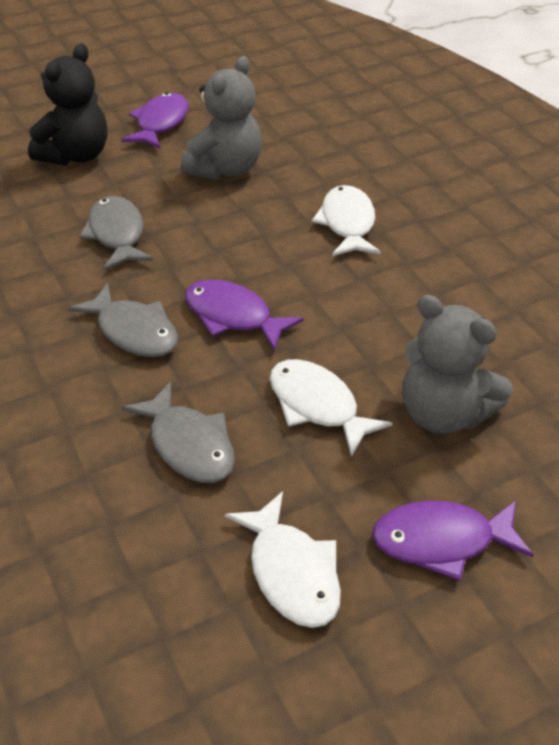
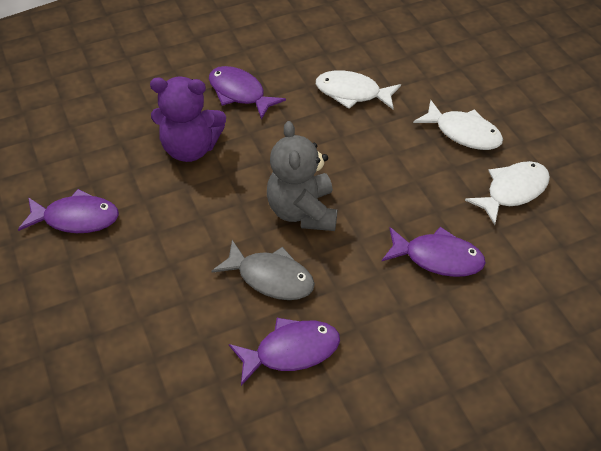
black teddy bear: 1 -> 0
grey fish: 3 -> 1
grey teddy bear: 2 -> 1
purple fish: 3 -> 4
purple teddy bear: 0 -> 1

